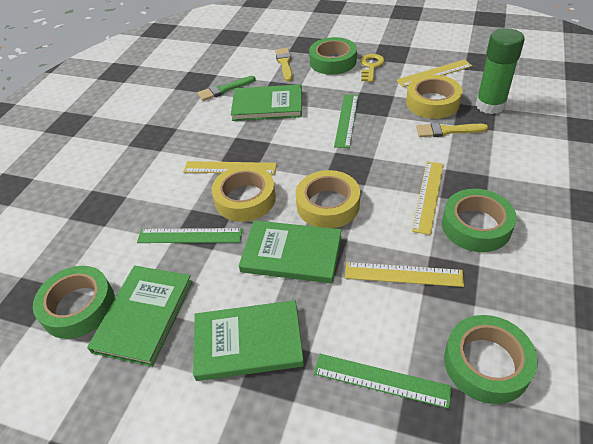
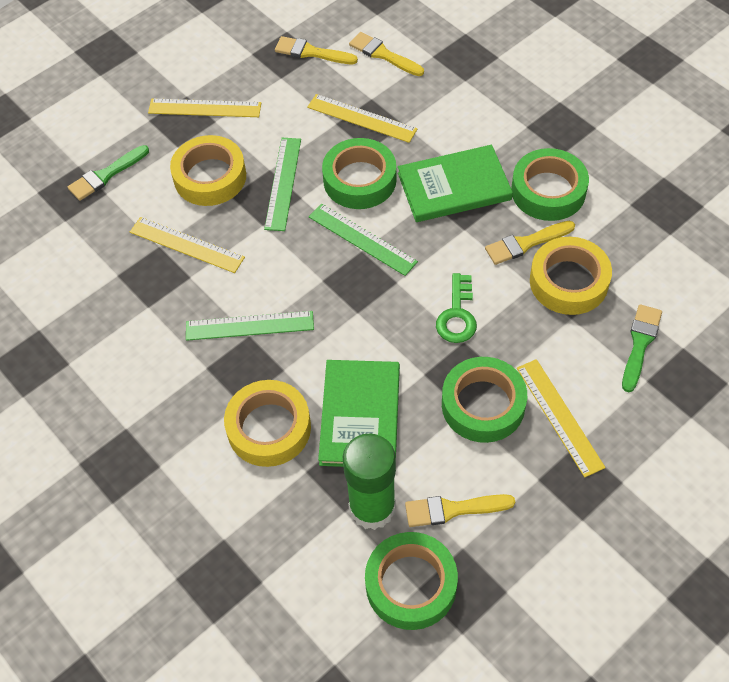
green book: 4 -> 2
green brush: 1 -> 2
green key: 0 -> 1
yellow brush: 2 -> 4
yellow key: 1 -> 0

